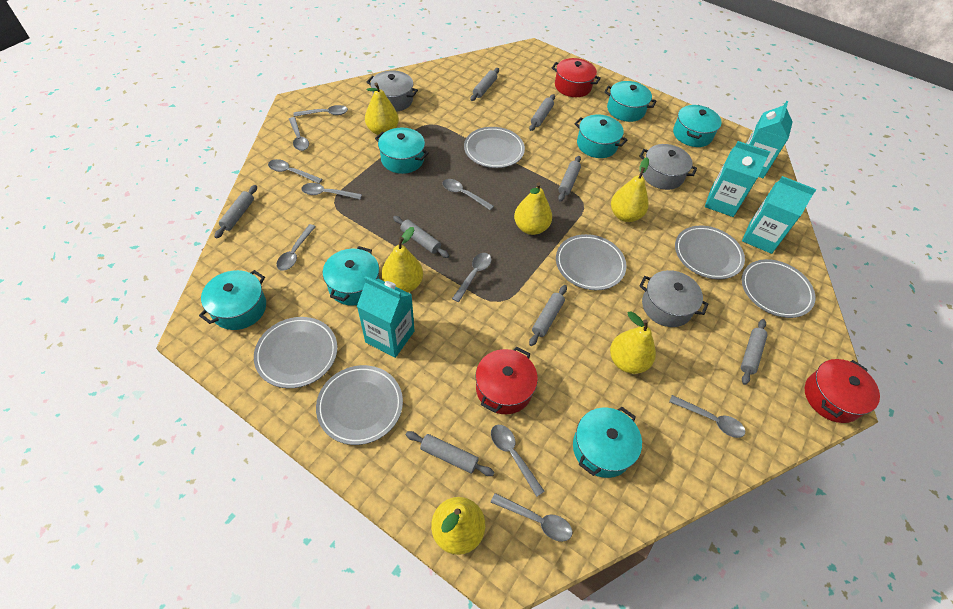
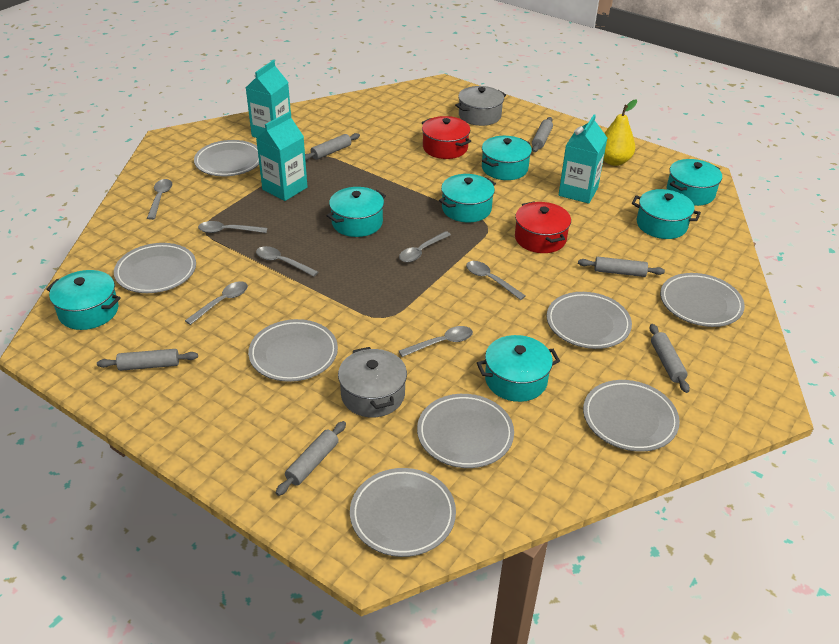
grey plate: 6 -> 8
grey pot: 3 -> 2
grey rolling pin: 8 -> 6
grey spoon: 10 -> 7
red pot: 3 -> 2
turquoise carton: 4 -> 3
yellow pear: 6 -> 1

